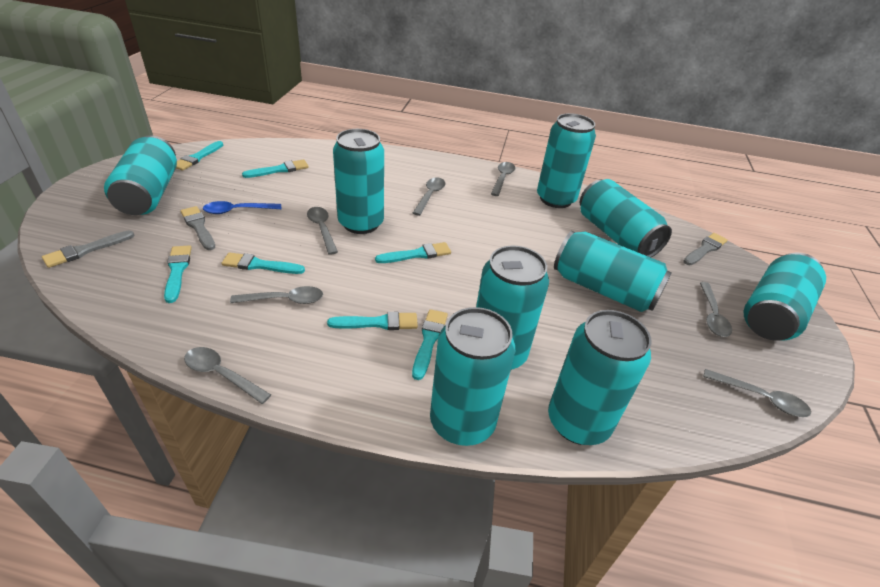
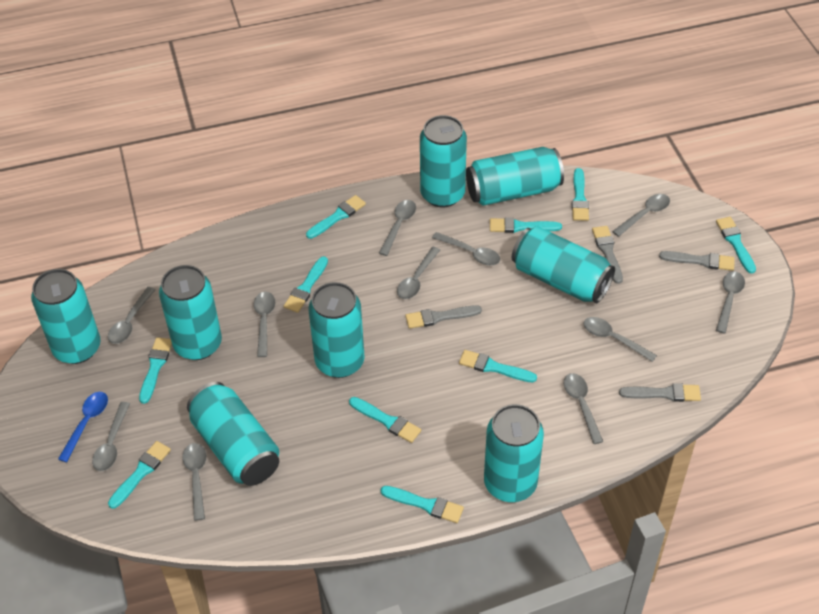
grey brush: 3 -> 4
grey spoon: 7 -> 11
turquoise brush: 7 -> 10
turquoise can: 9 -> 8

